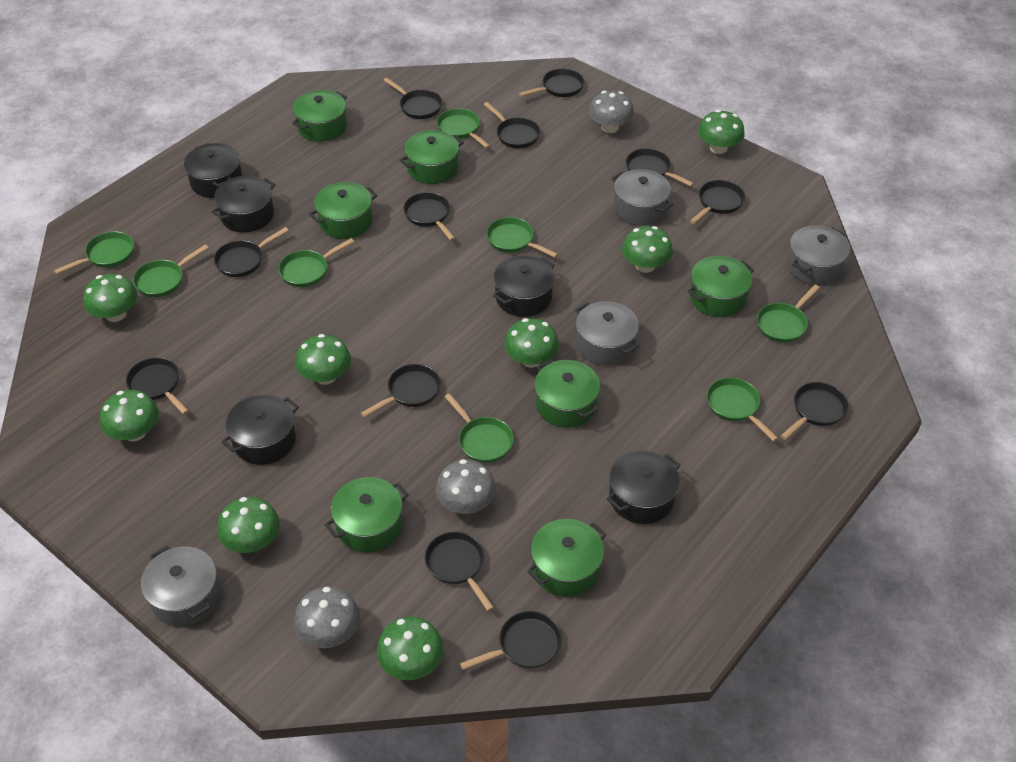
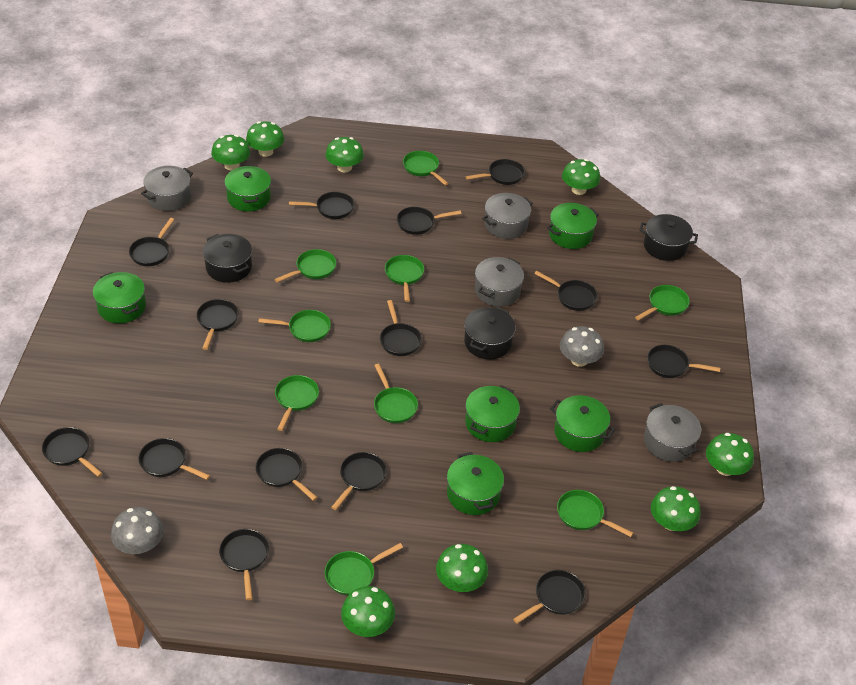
black pan: 12 -> 14
black pot: 5 -> 3
green pan: 8 -> 9
green pot: 7 -> 6
grey mushroom: 3 -> 2

